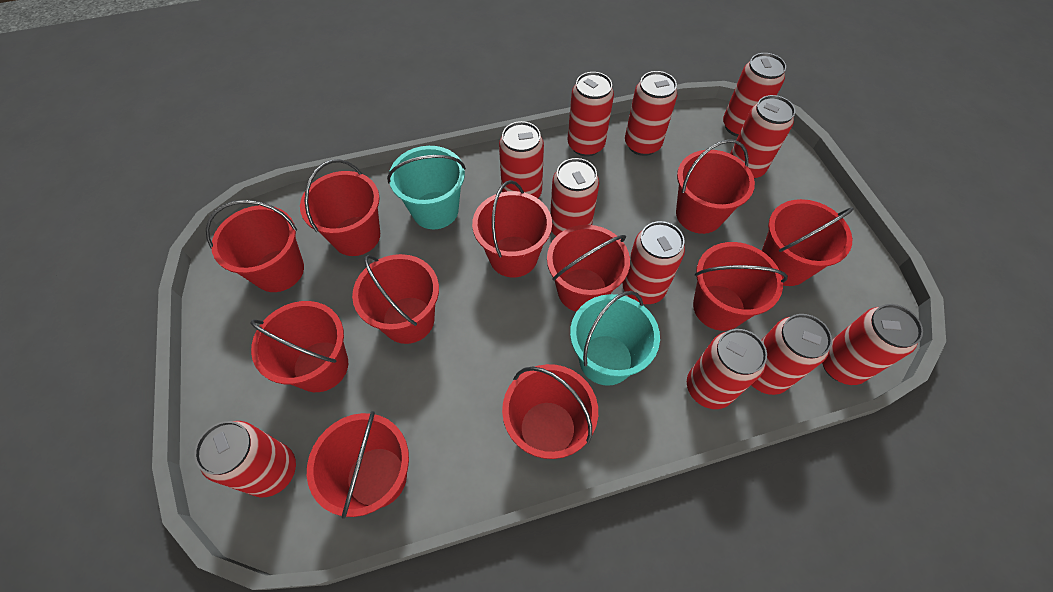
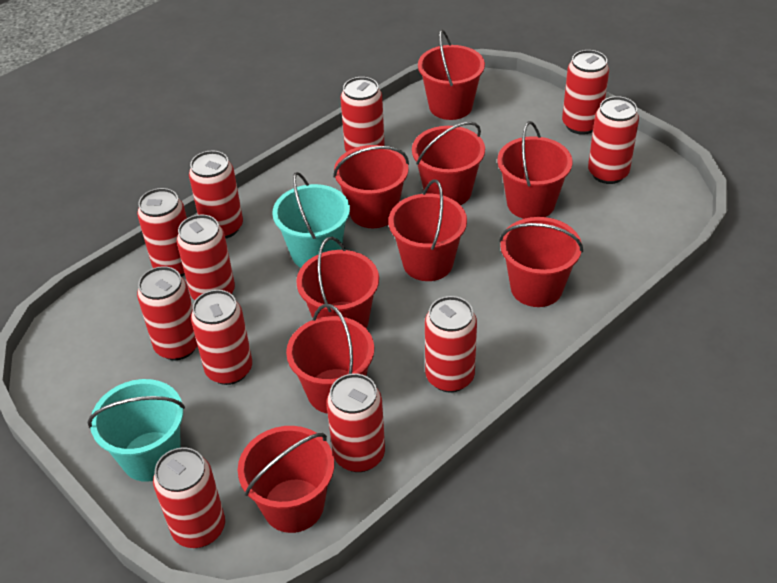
red bucket: 11 -> 9

